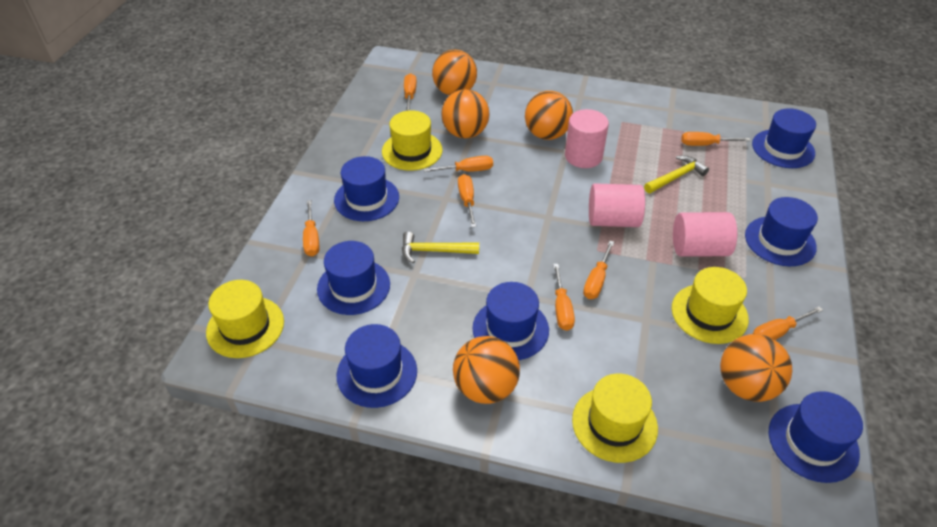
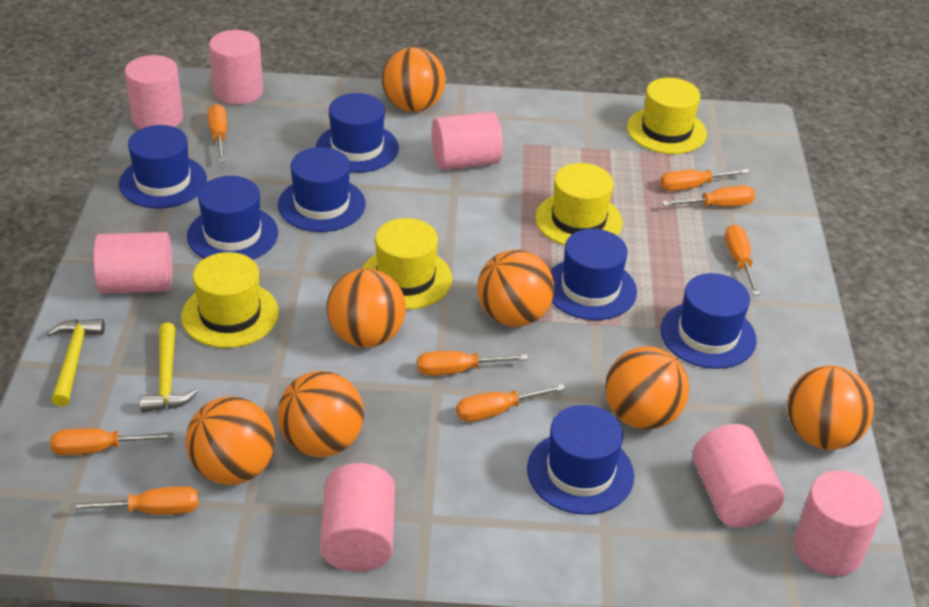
orange ball: 5 -> 7
pink cylinder: 3 -> 7

